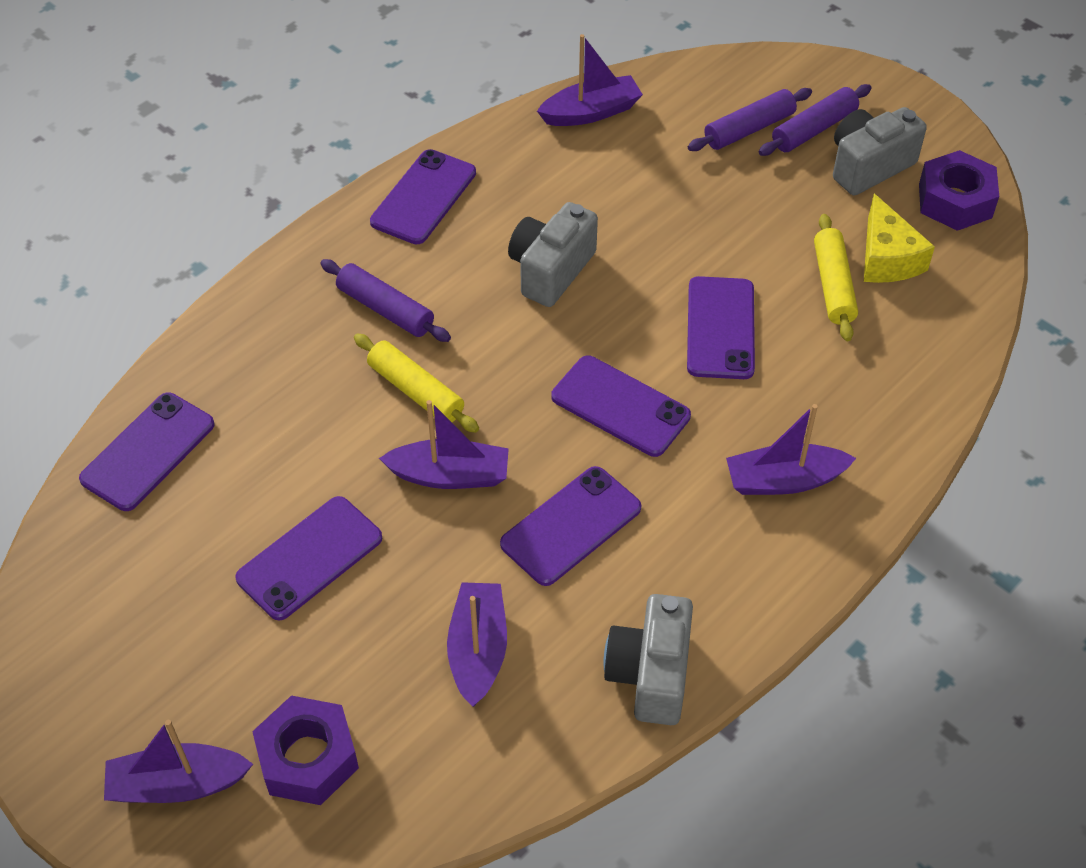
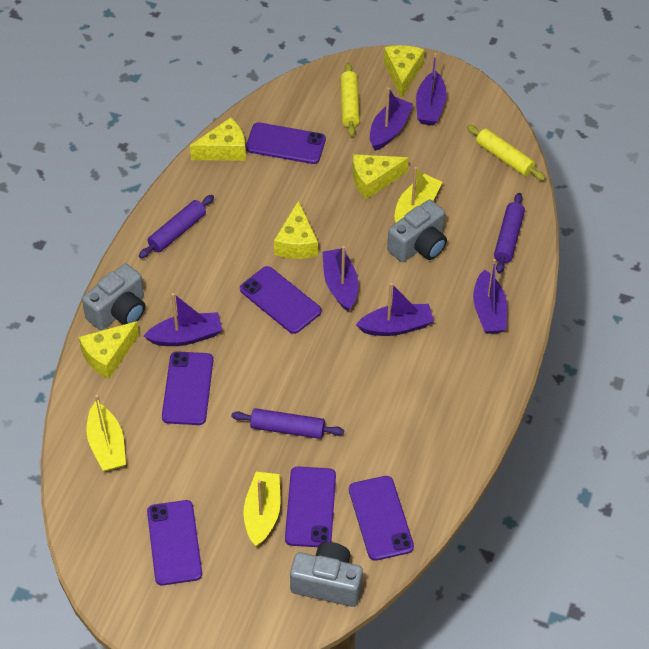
purple boat: 5 -> 6
purple nut: 2 -> 0
yellow boat: 0 -> 3
yellow cheese: 1 -> 5

